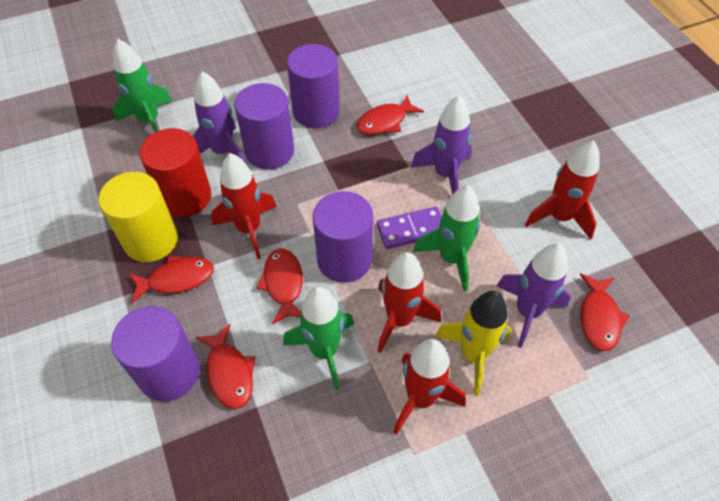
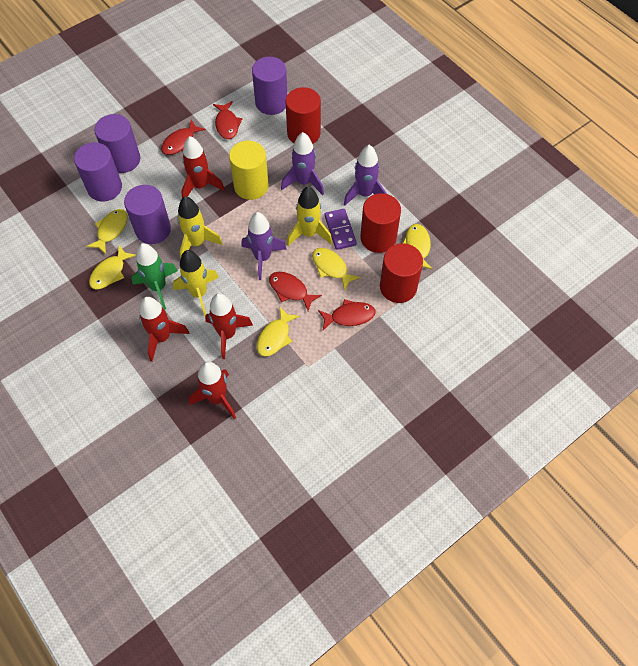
green rocket: 3 -> 1
red cylinder: 1 -> 3
red fish: 5 -> 4
yellow fish: 0 -> 5
yellow rocket: 1 -> 3

